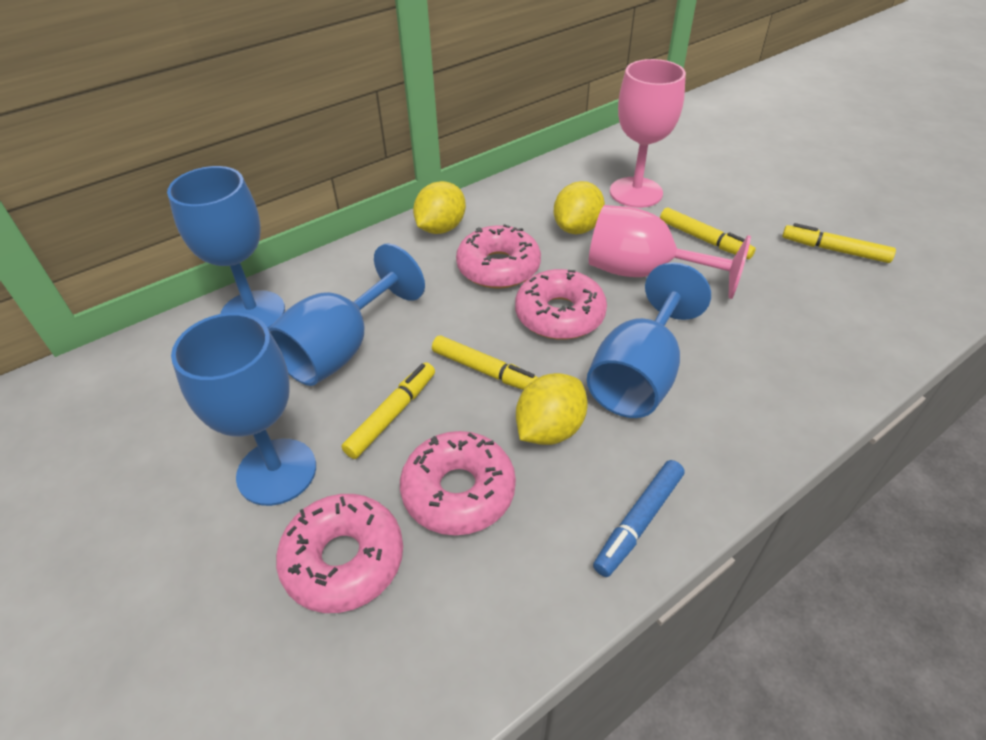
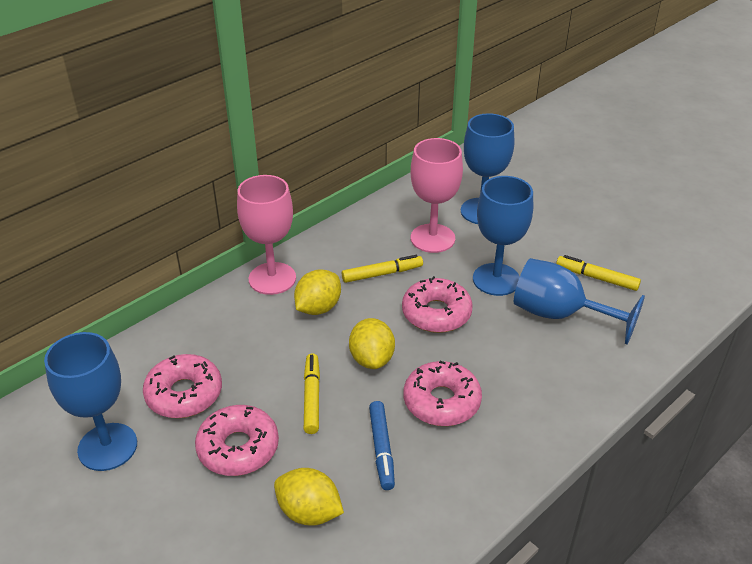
yellow marker: 4 -> 3

